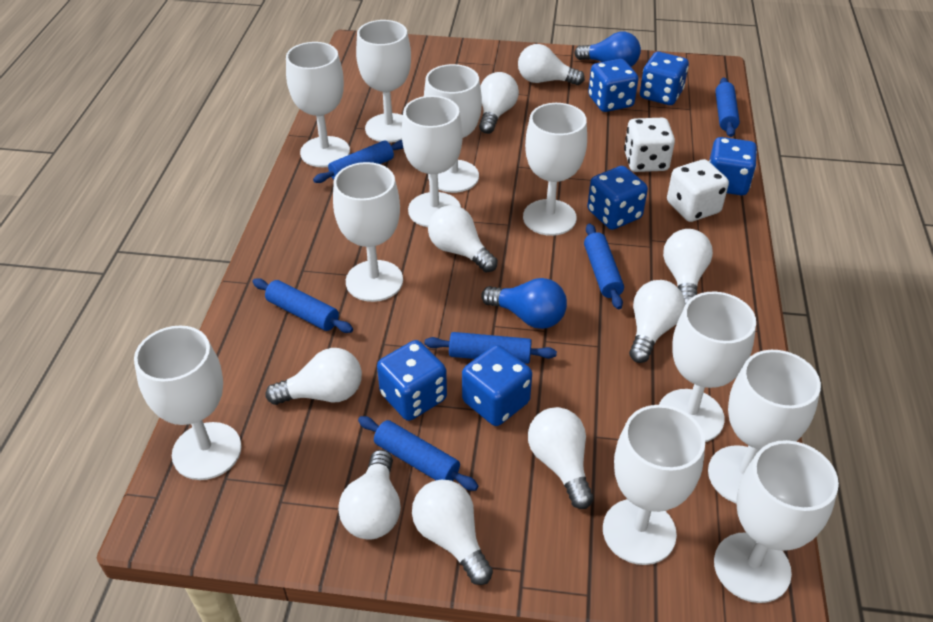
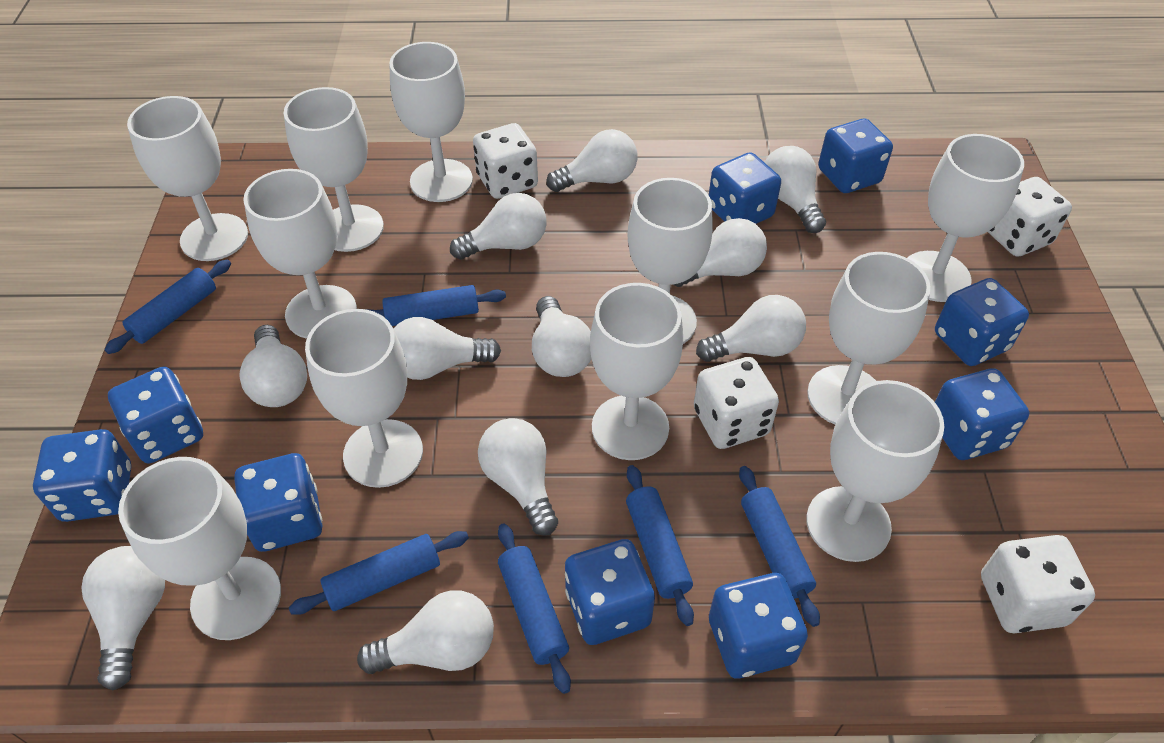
blue dice: 6 -> 9
blue light bulb: 2 -> 0
white dice: 2 -> 4
white light bulb: 9 -> 11

